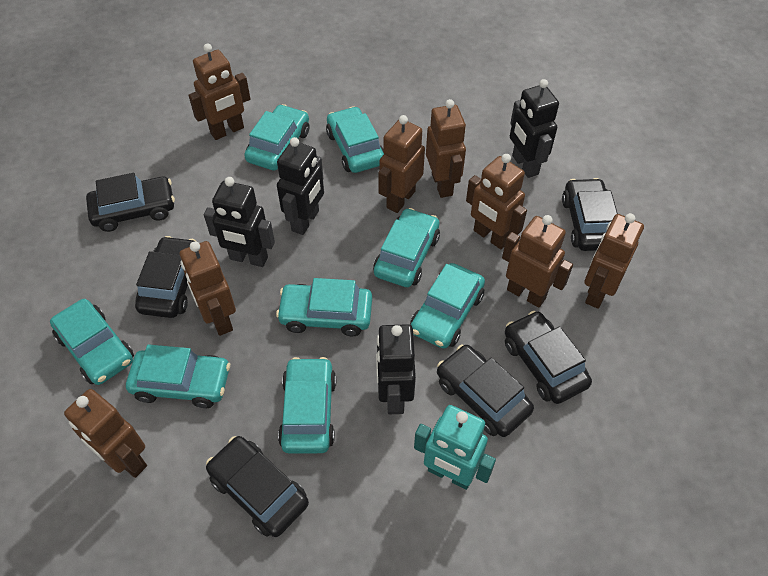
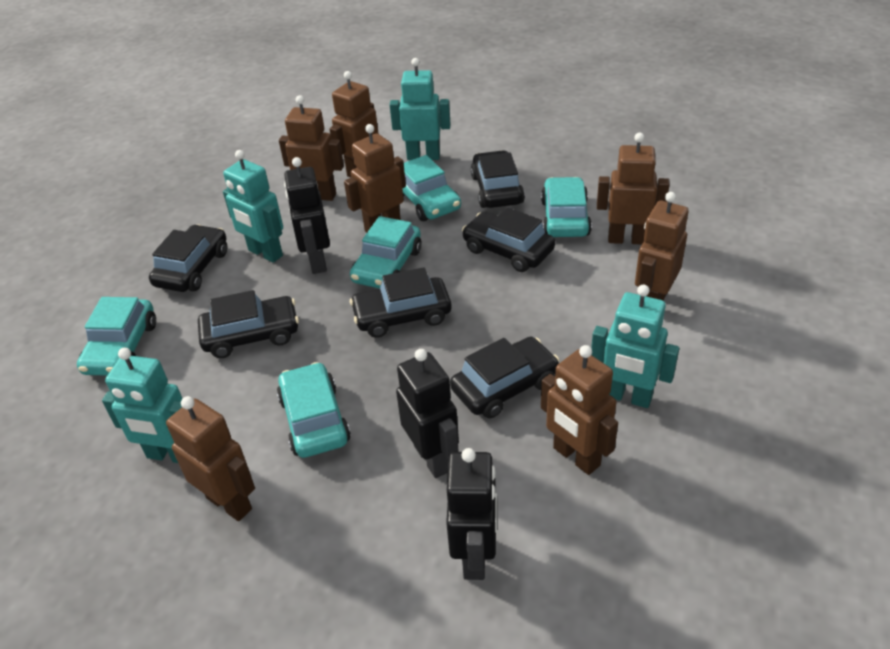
black robot: 4 -> 3
brown robot: 8 -> 7
turquoise car: 8 -> 5
turquoise robot: 1 -> 4

